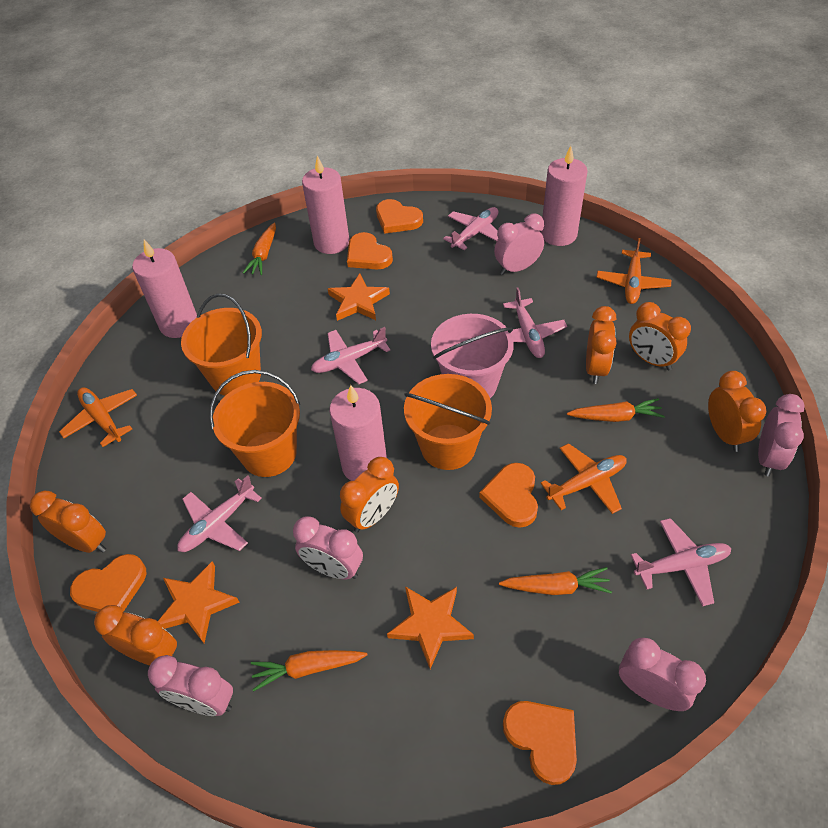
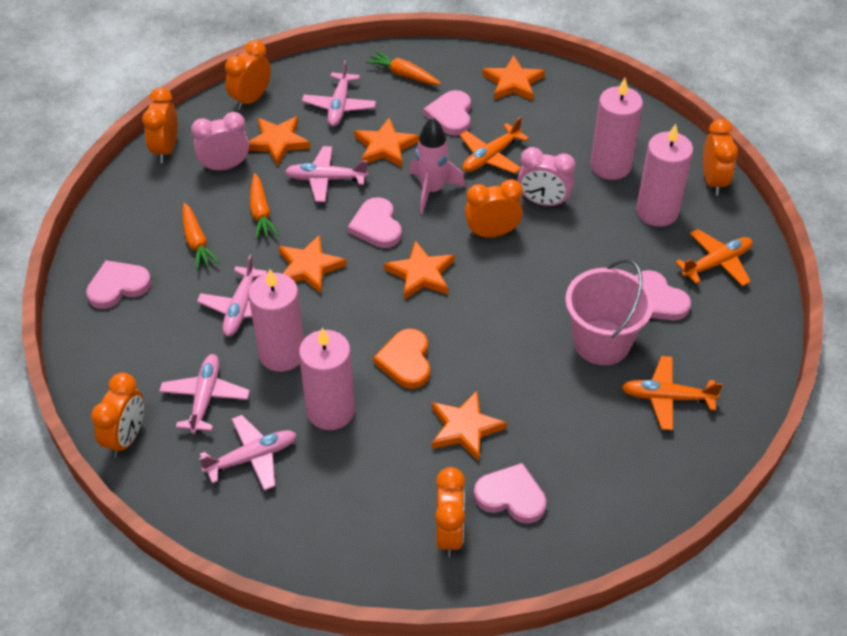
orange bucket: 3 -> 0
orange carrot: 4 -> 3
orange heart: 5 -> 1
orange star: 3 -> 6
pink clock: 5 -> 2
pink heart: 0 -> 5
pink rocket: 0 -> 1

